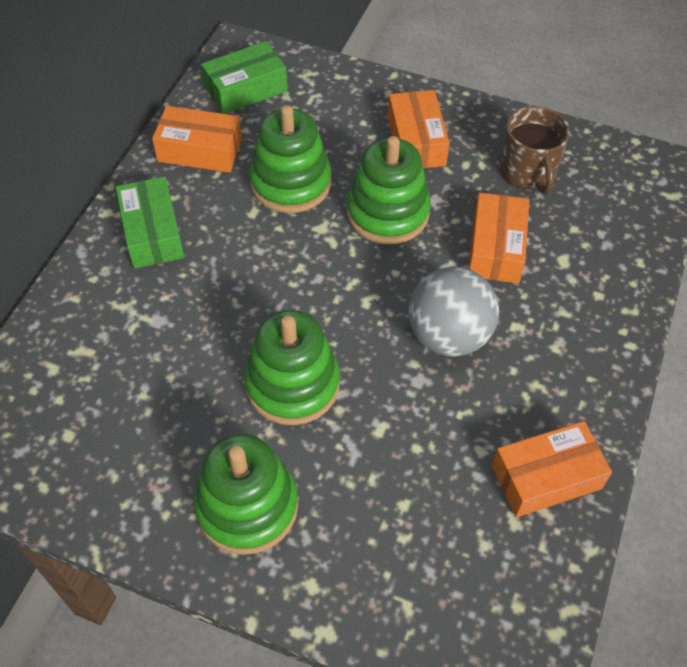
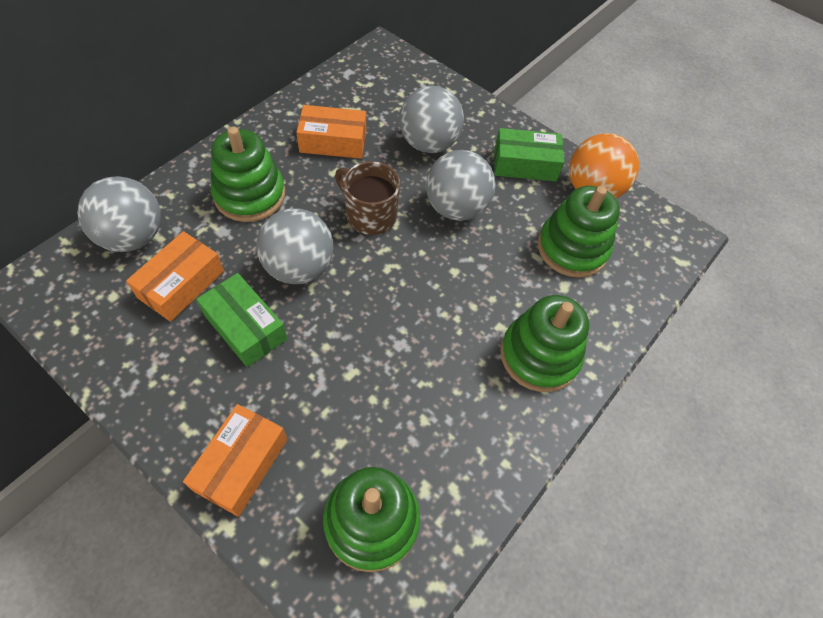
grey ball: 1 -> 4
orange ball: 0 -> 1
orange box: 4 -> 3

